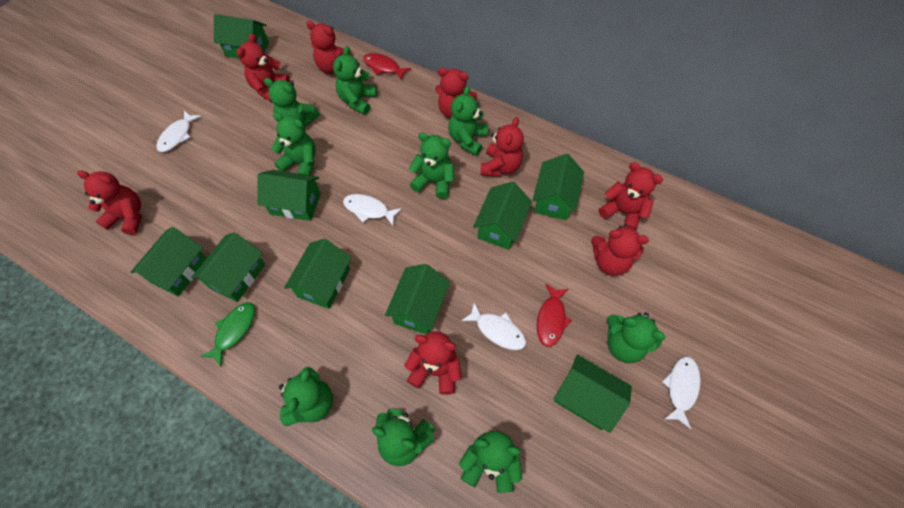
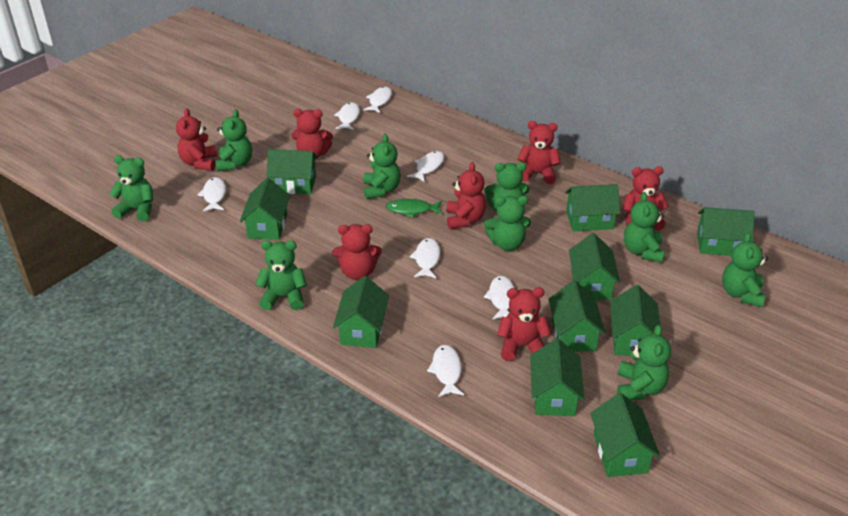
green house: 9 -> 10
red fish: 2 -> 0
red teddy bear: 8 -> 7
white fish: 4 -> 7

